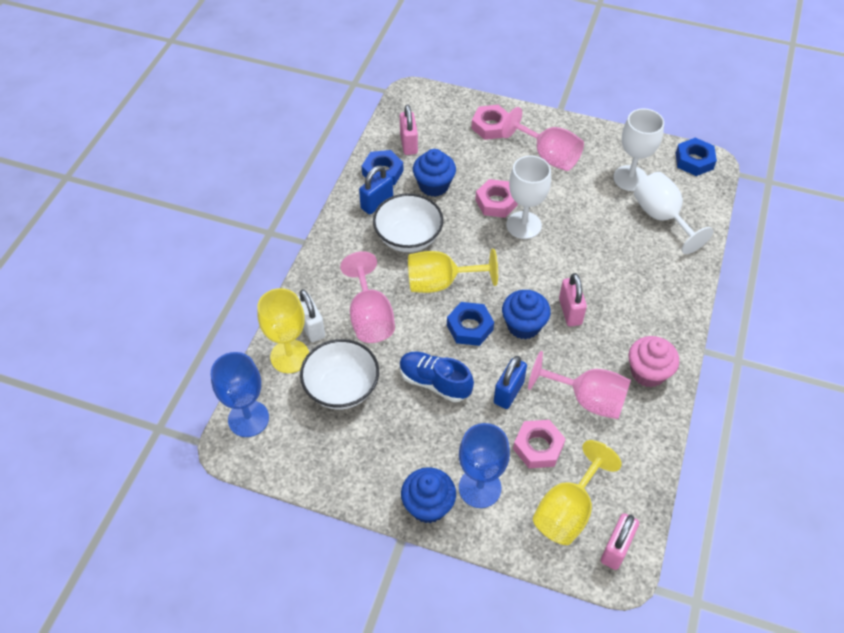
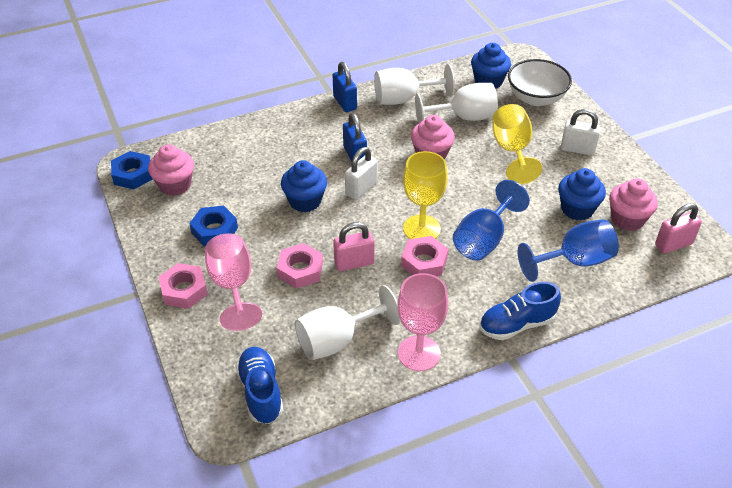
blue nut: 3 -> 2
blue shoe: 1 -> 2
pink cupcake: 1 -> 3
pink goblet: 3 -> 2
pink padlock: 3 -> 2
white bowl: 2 -> 1
white padlock: 1 -> 2
yellow goblet: 3 -> 2

